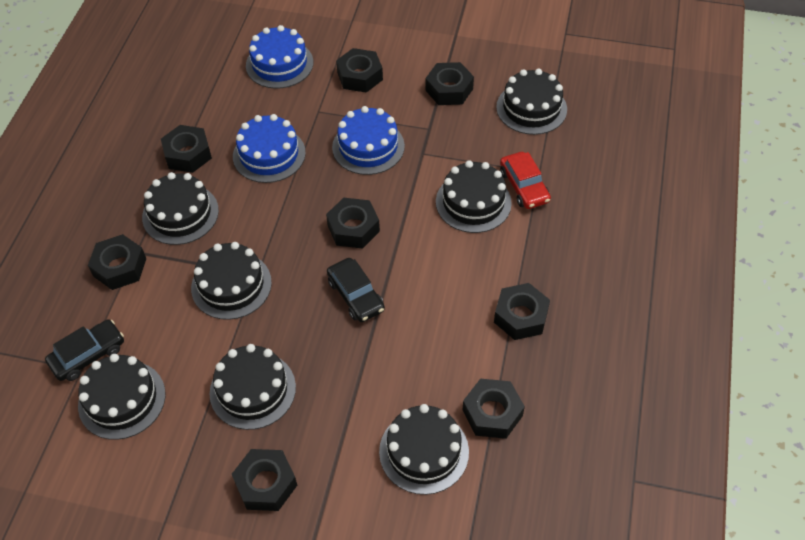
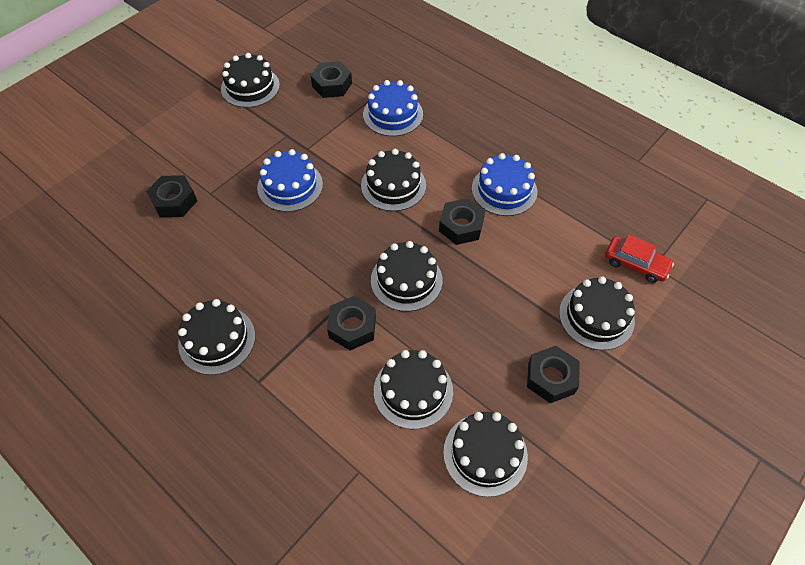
black car: 2 -> 0
black nut: 8 -> 5

